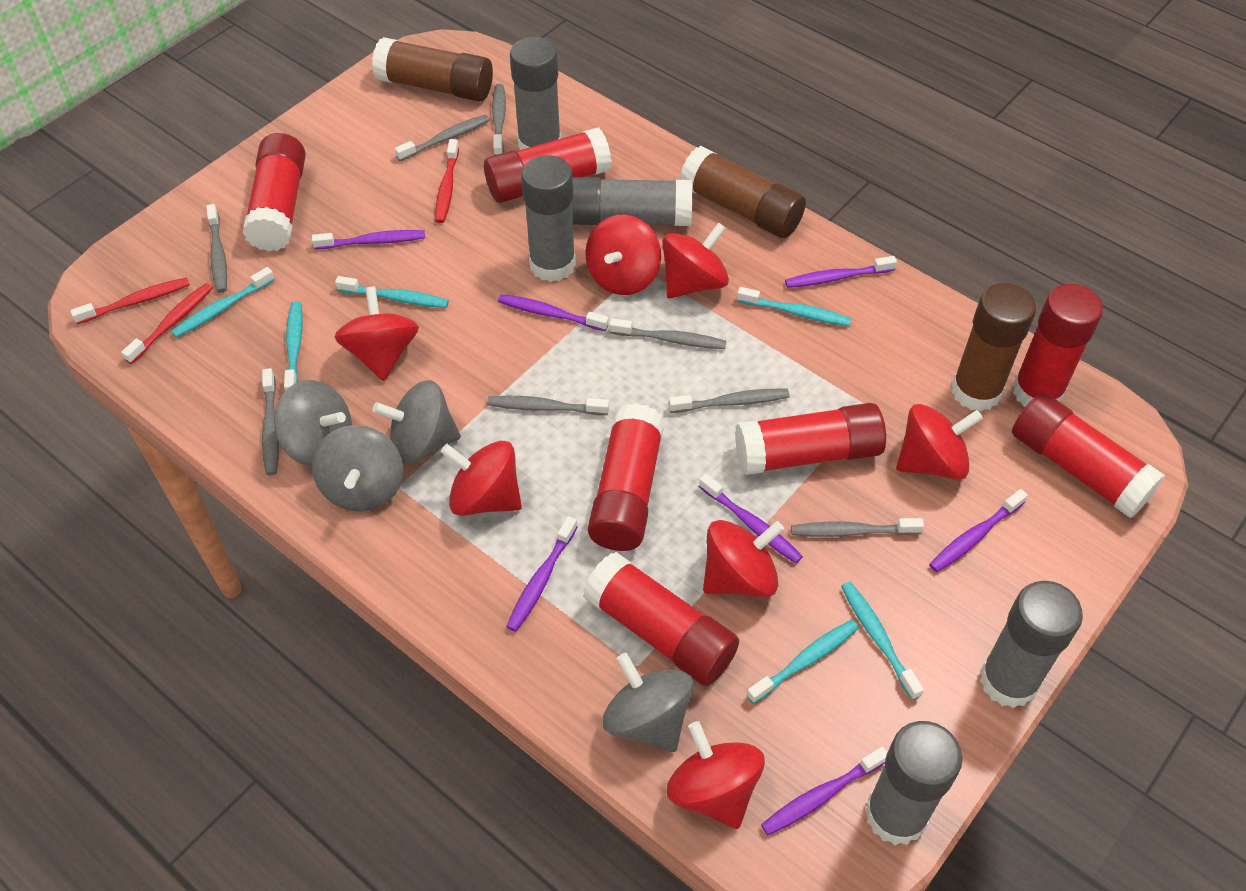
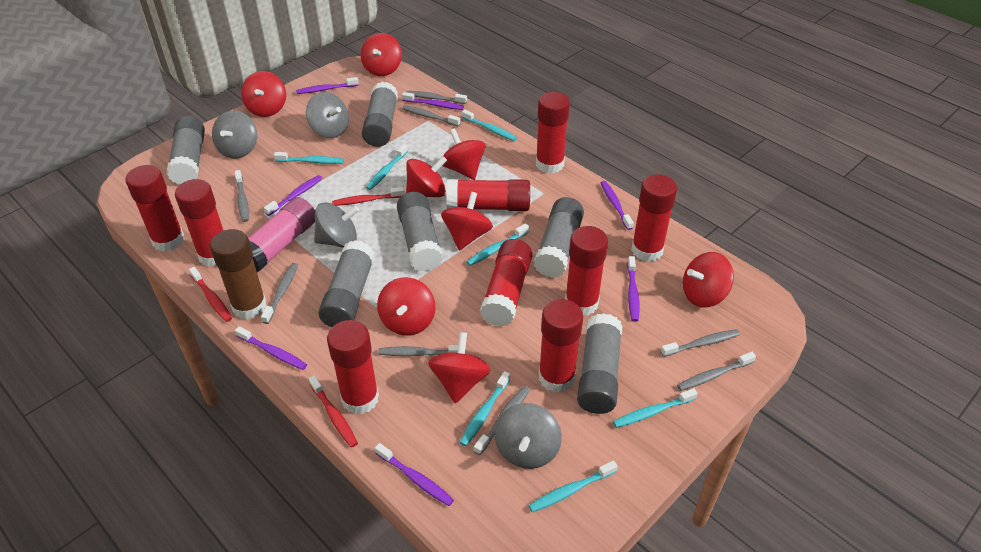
brown glue stick: 3 -> 1
grey glue stick: 5 -> 6
pink glue stick: 0 -> 1
red glue stick: 7 -> 9
red spinning top: 7 -> 8
turquoise toothbrush: 6 -> 7

